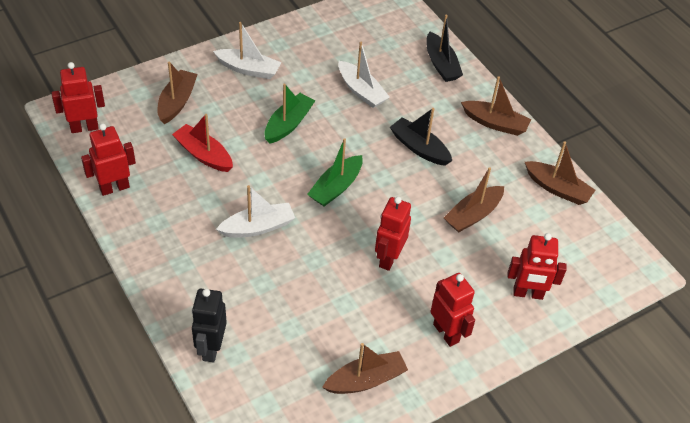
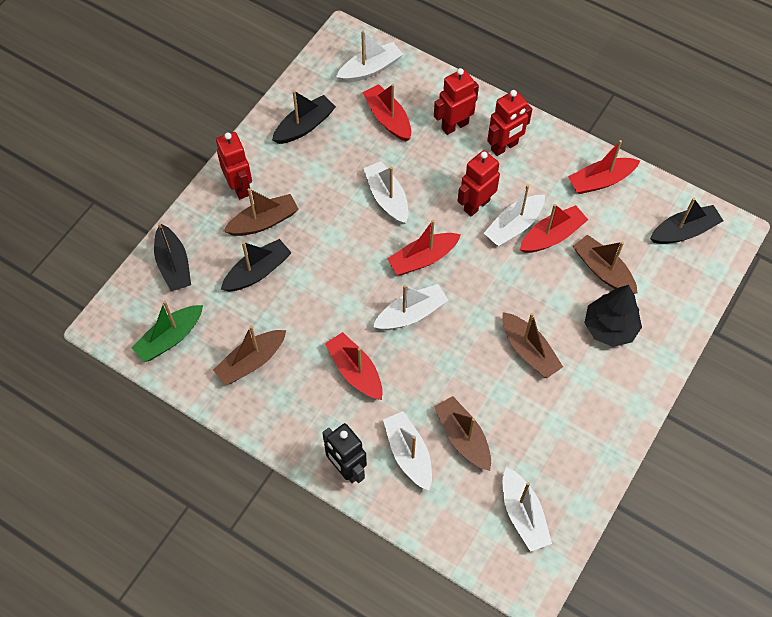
black boat: 2 -> 4
black tree: 0 -> 1
green boat: 2 -> 1
red boat: 1 -> 5
red robot: 5 -> 4
white boat: 3 -> 6

